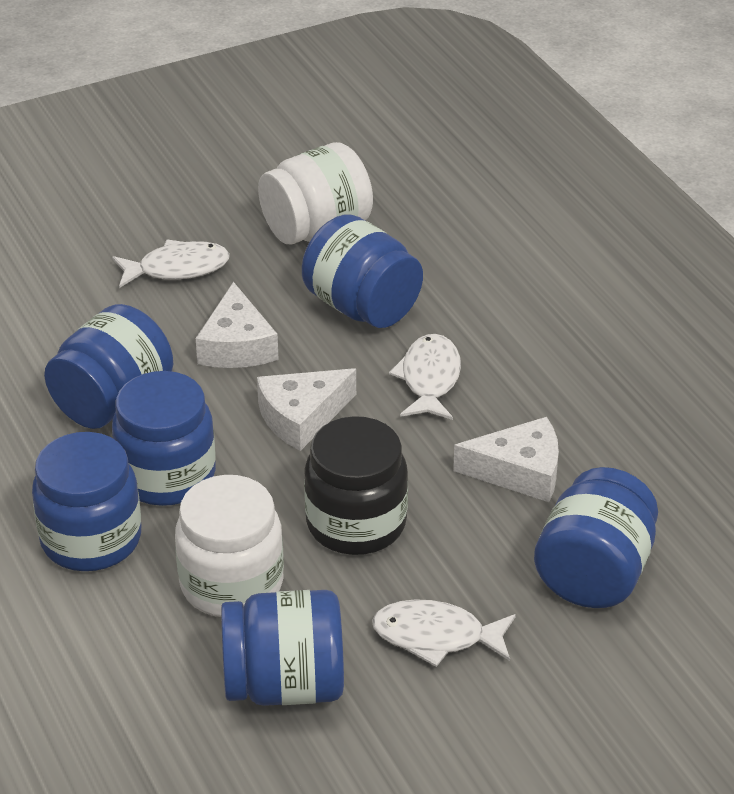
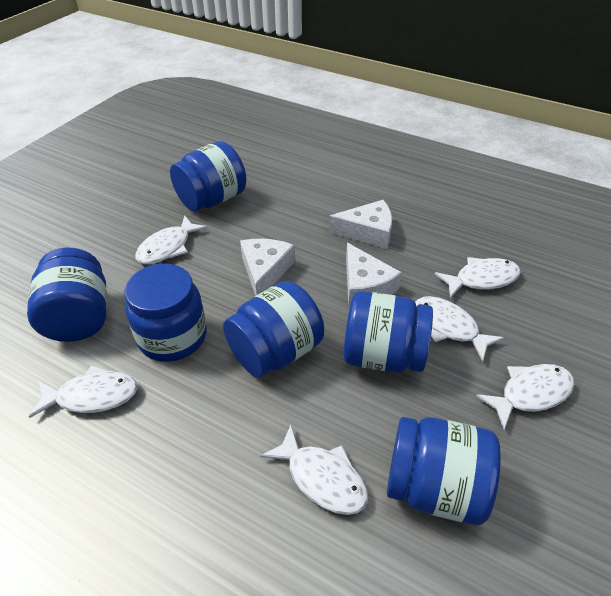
black jar: 1 -> 0
white fish: 3 -> 6
white jar: 2 -> 0

